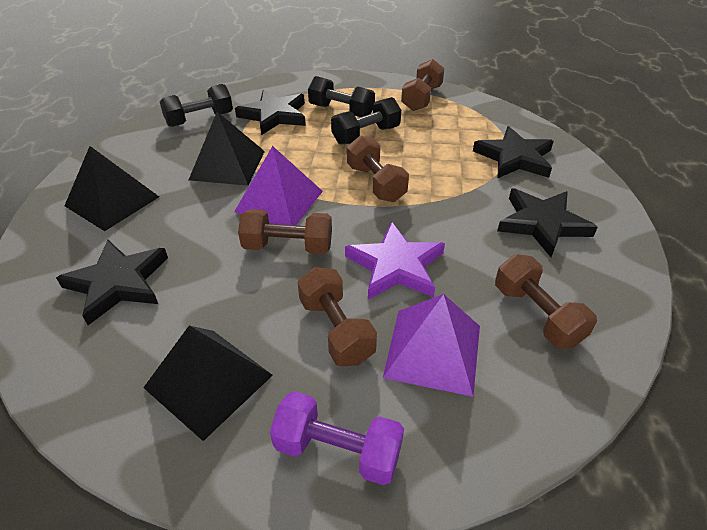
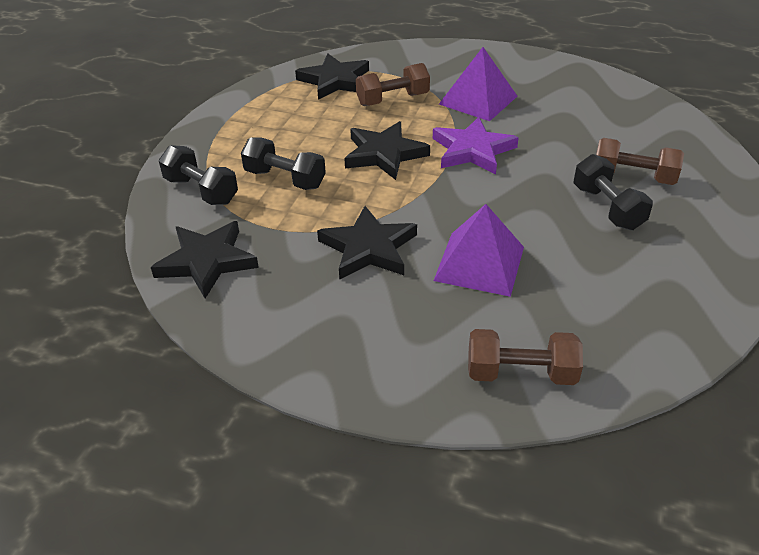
black pyramid: 3 -> 0
brown dumbbell: 5 -> 3
purple dumbbell: 1 -> 0

